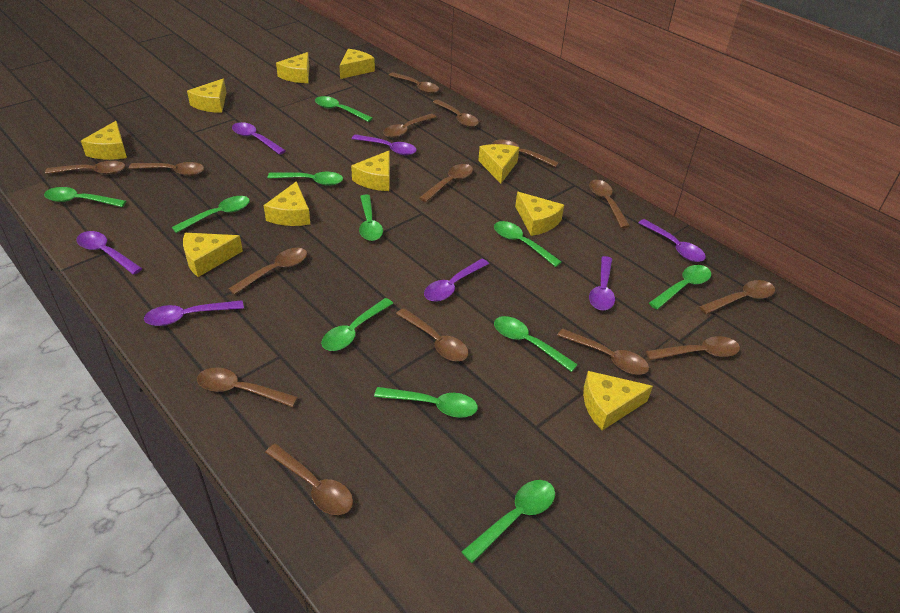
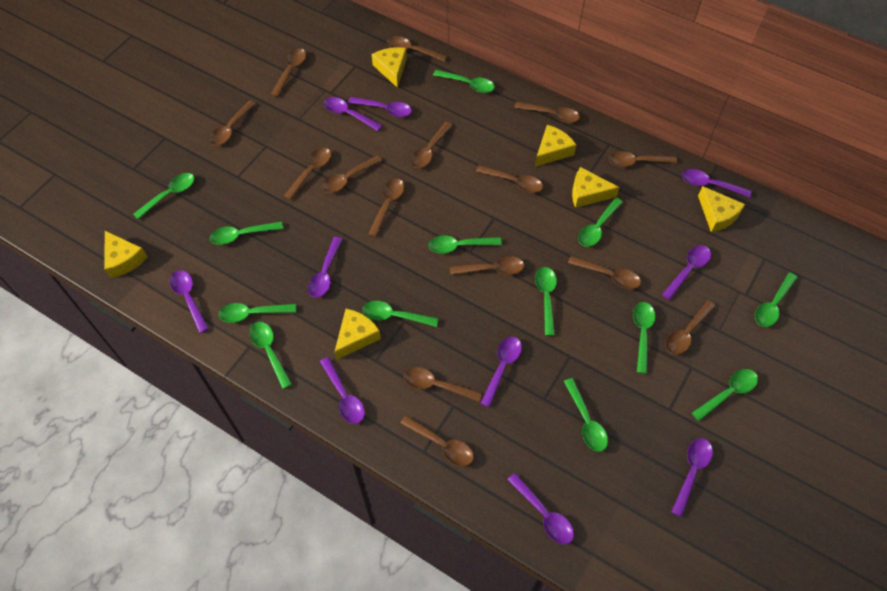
green spoon: 11 -> 13
purple spoon: 7 -> 10
yellow cheese: 10 -> 6

